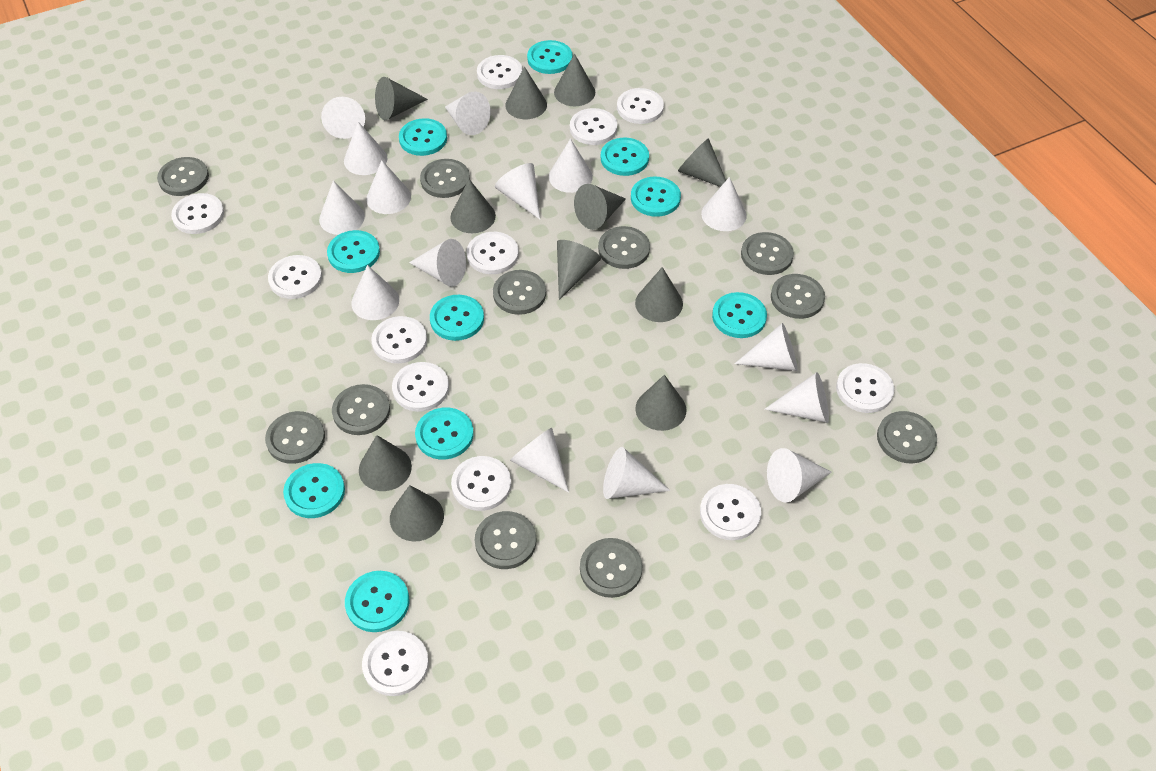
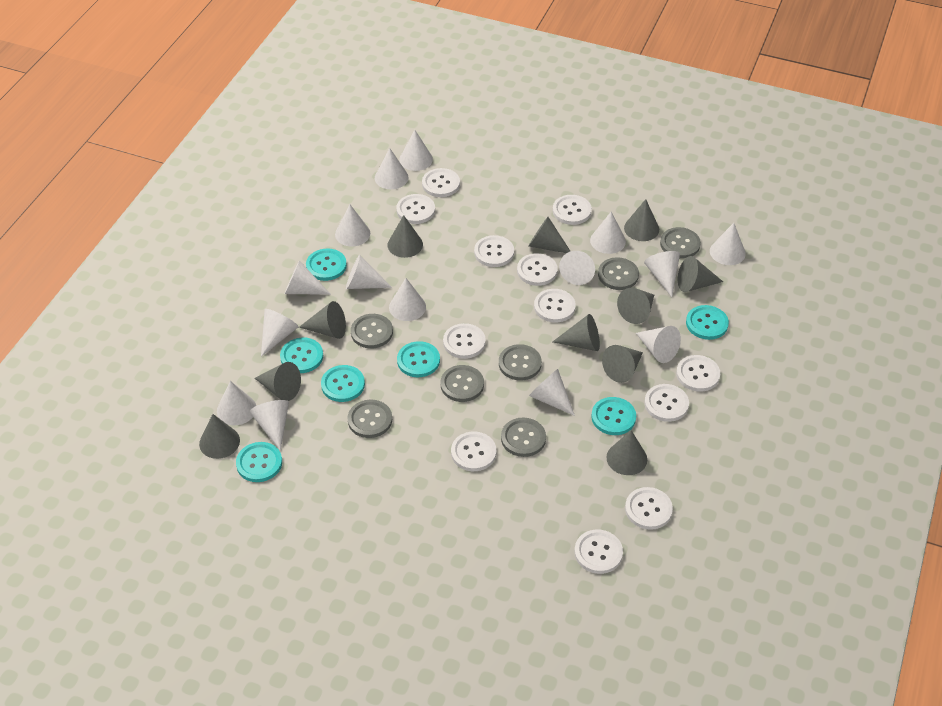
grey button: 11 -> 7
turquoise button: 10 -> 7

